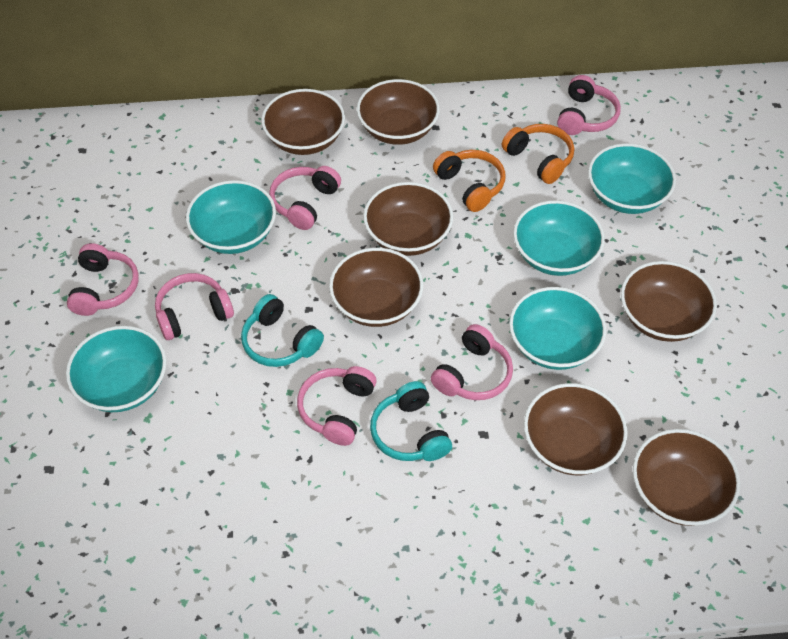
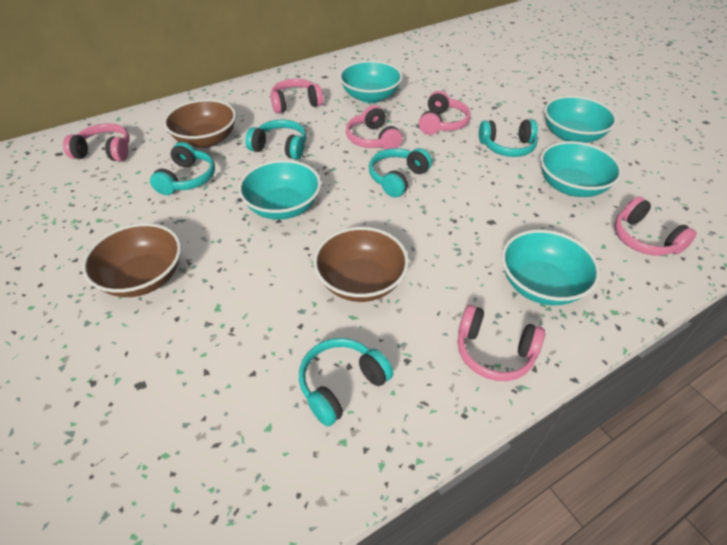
brown bowl: 7 -> 3
orange headphones: 2 -> 0
turquoise headphones: 2 -> 5

